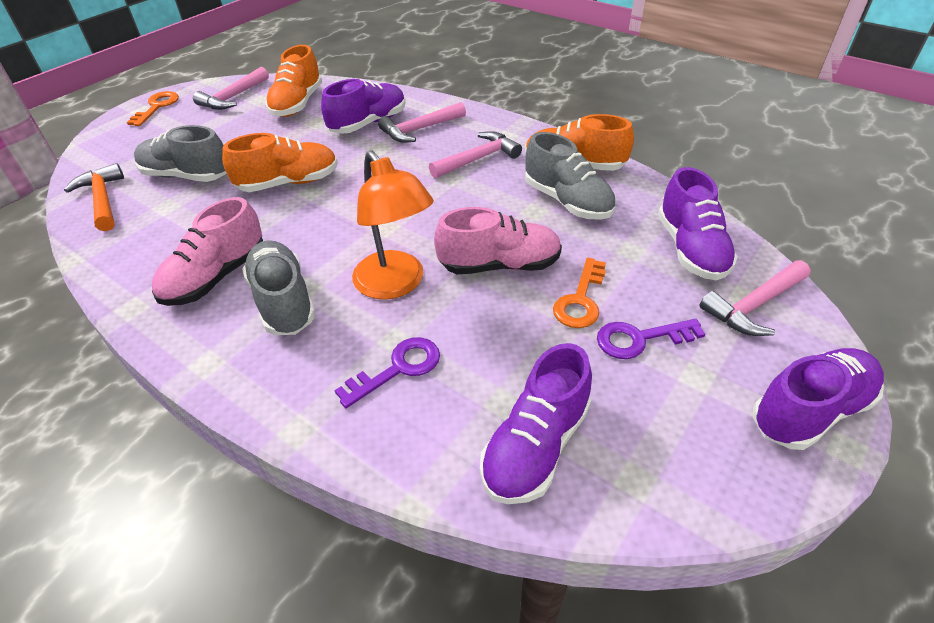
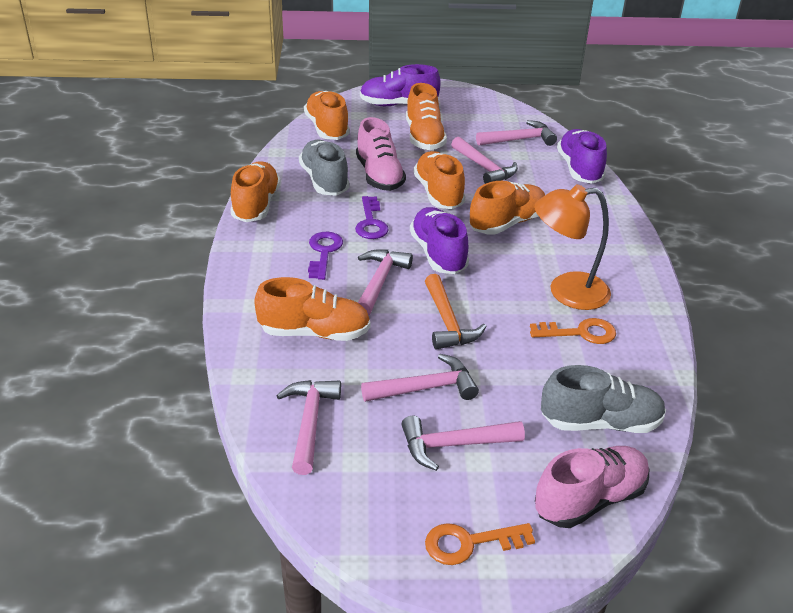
grey shoe: 3 -> 2
orange shoe: 3 -> 6
pink hammer: 4 -> 6
purple shoe: 4 -> 3

